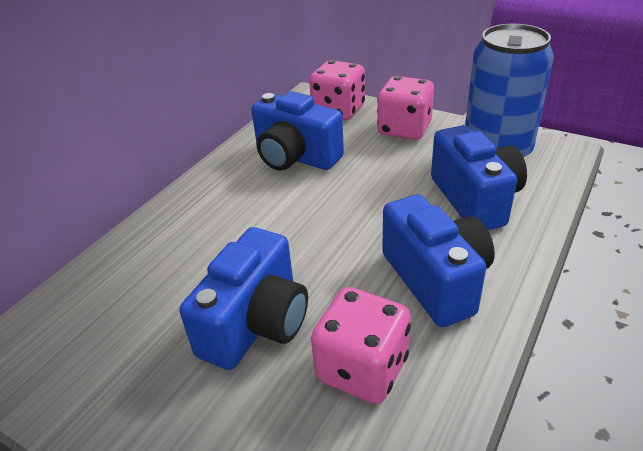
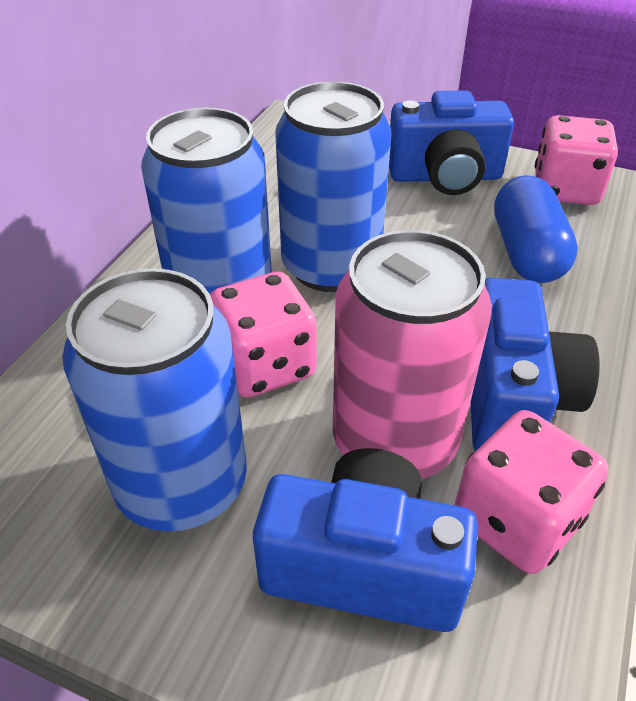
blue camera: 4 -> 3
blue can: 1 -> 3
blue capsule: 0 -> 1
pink can: 0 -> 1

